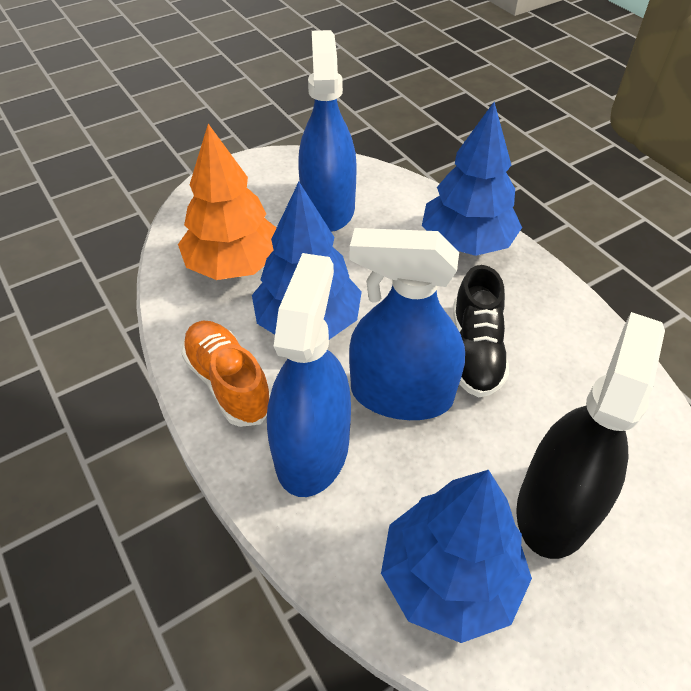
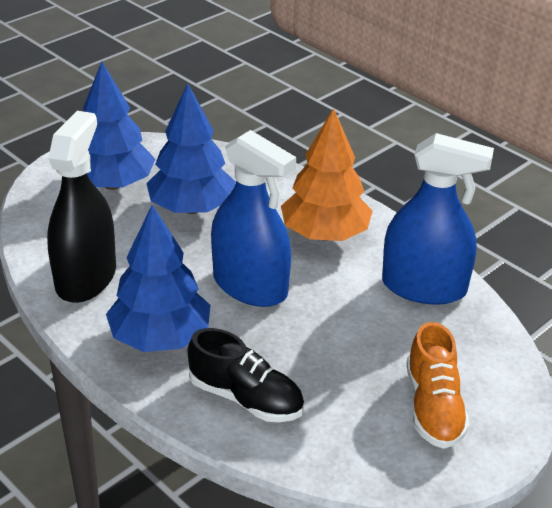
blue spray bottle: 3 -> 2

